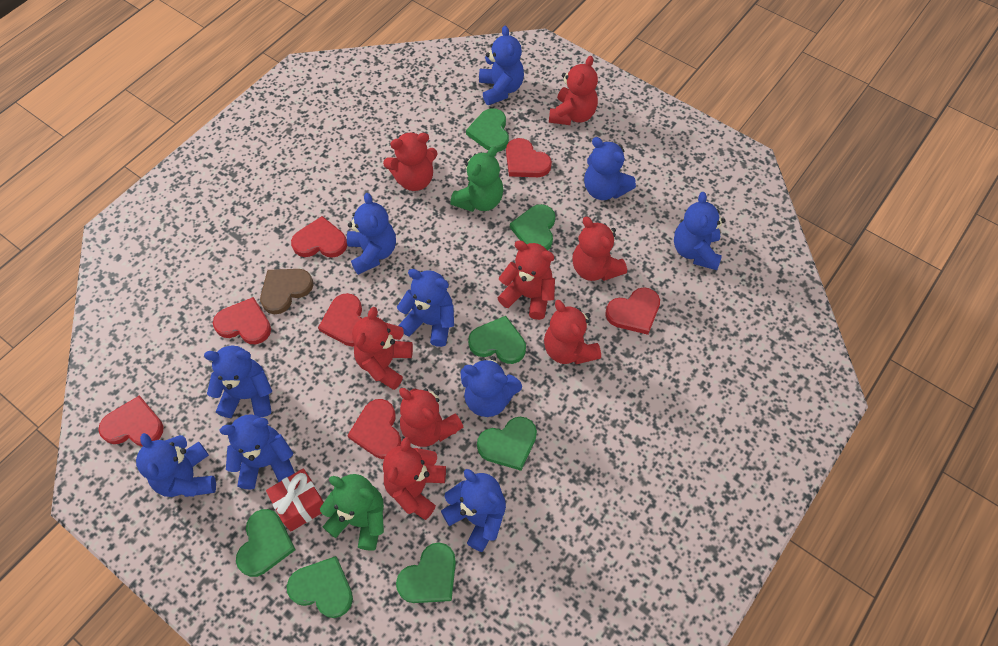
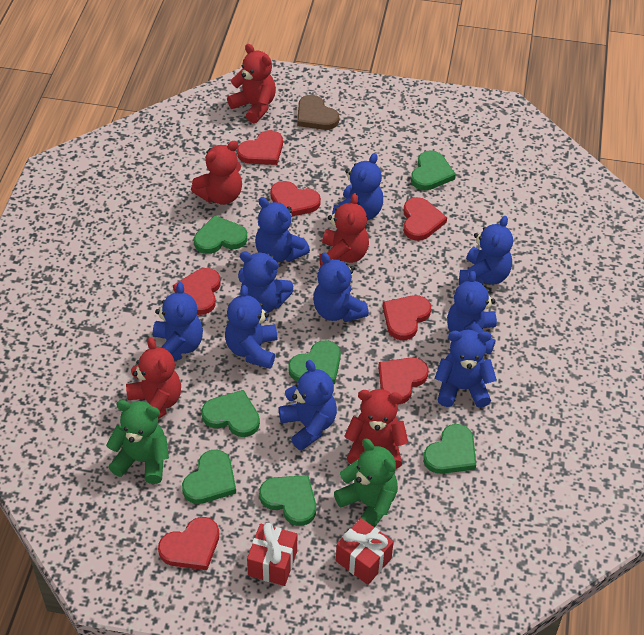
red gift: 1 -> 2
red teddy bear: 8 -> 5

